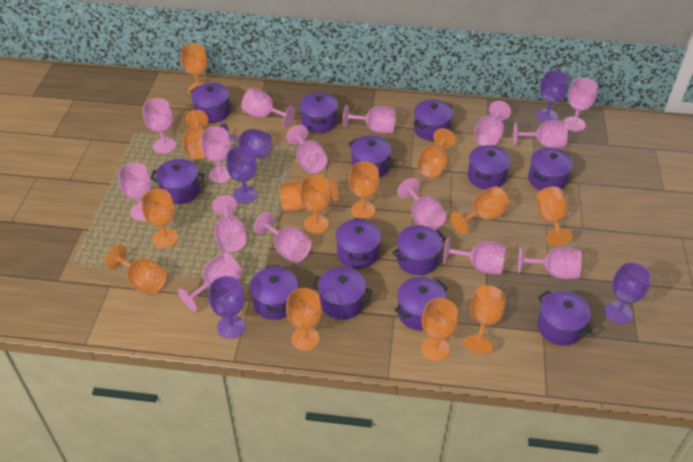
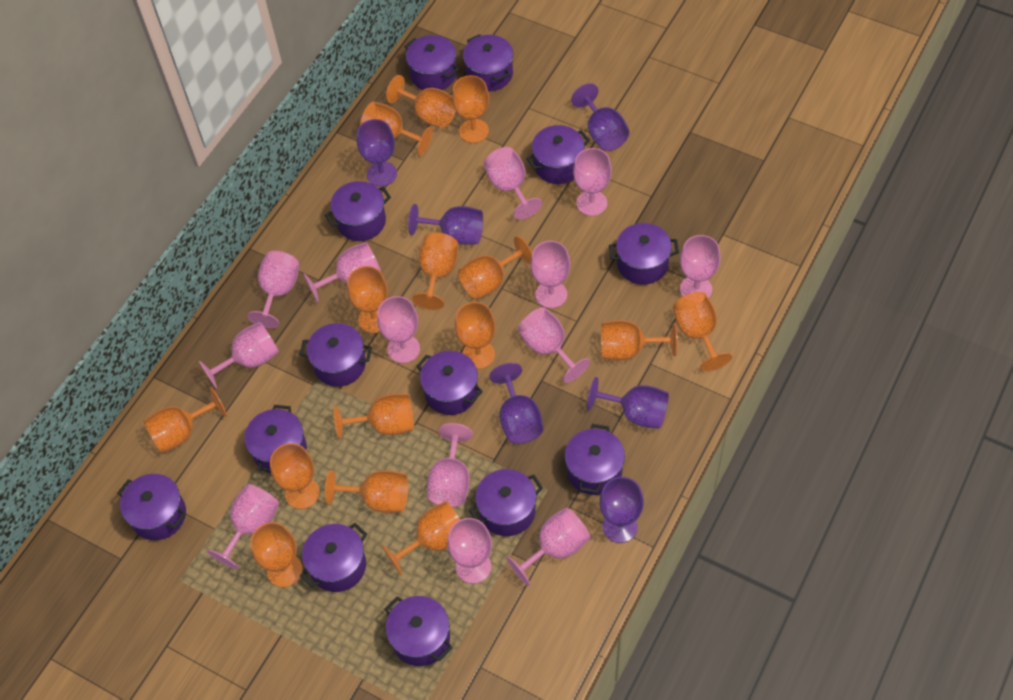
orange goblet: 13 -> 15
pink goblet: 15 -> 13
purple goblet: 5 -> 6

